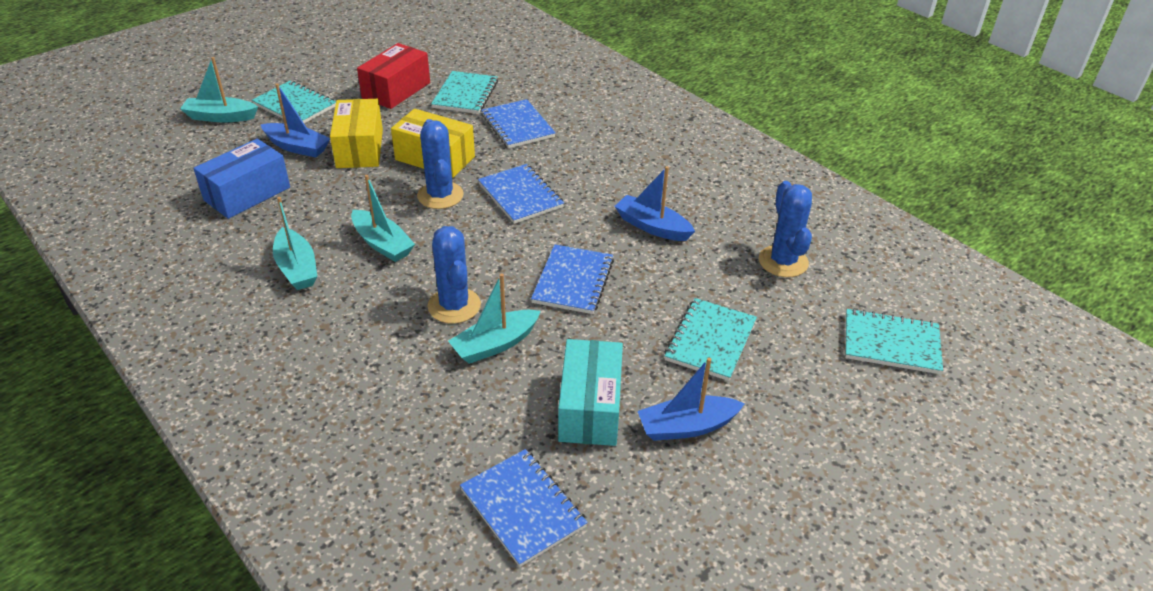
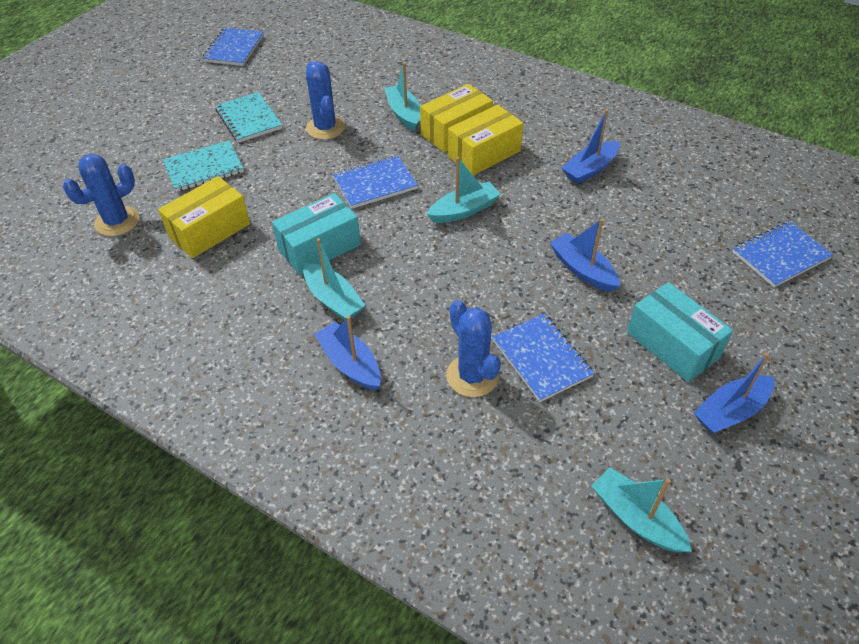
blue boat: 3 -> 4
blue box: 1 -> 0
red box: 1 -> 0
turquoise box: 1 -> 2
turquoise notebook: 4 -> 2
yellow box: 2 -> 3

